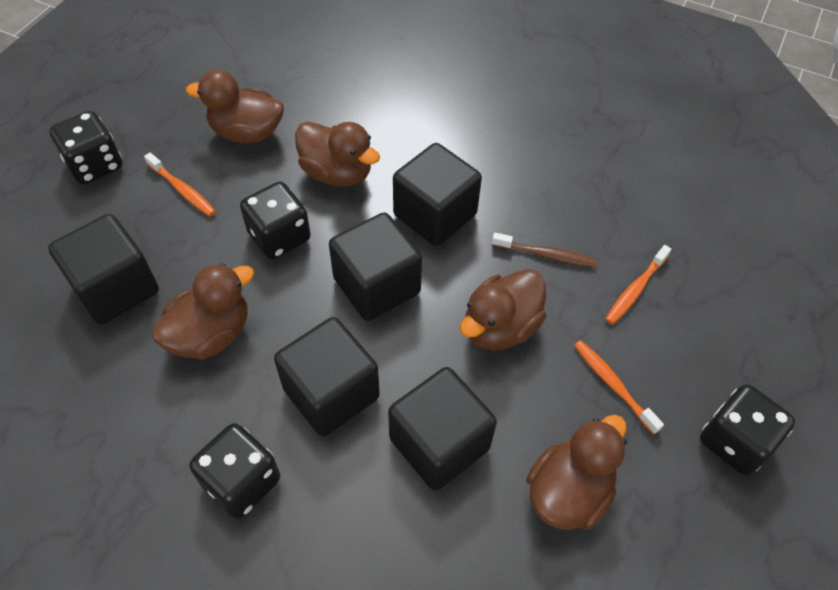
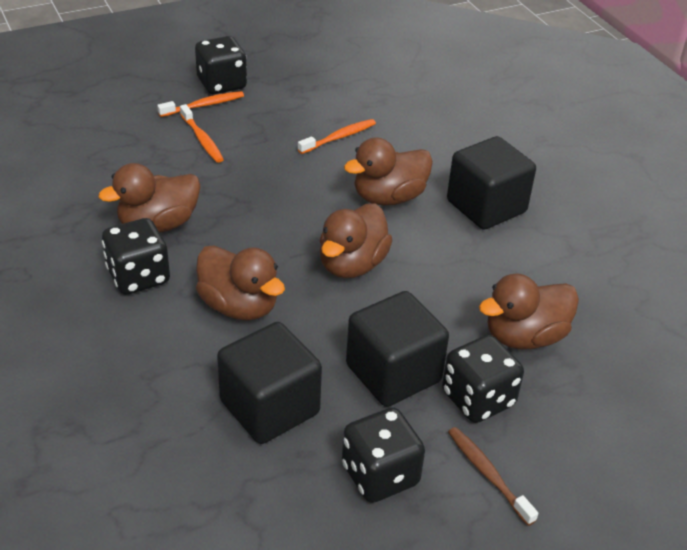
black cube: 5 -> 3

